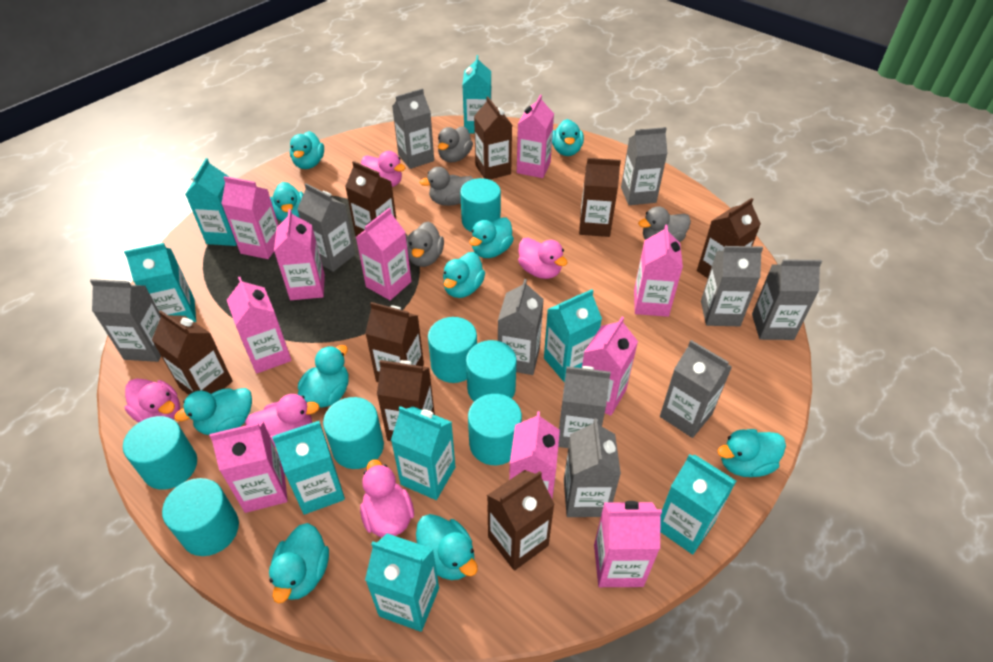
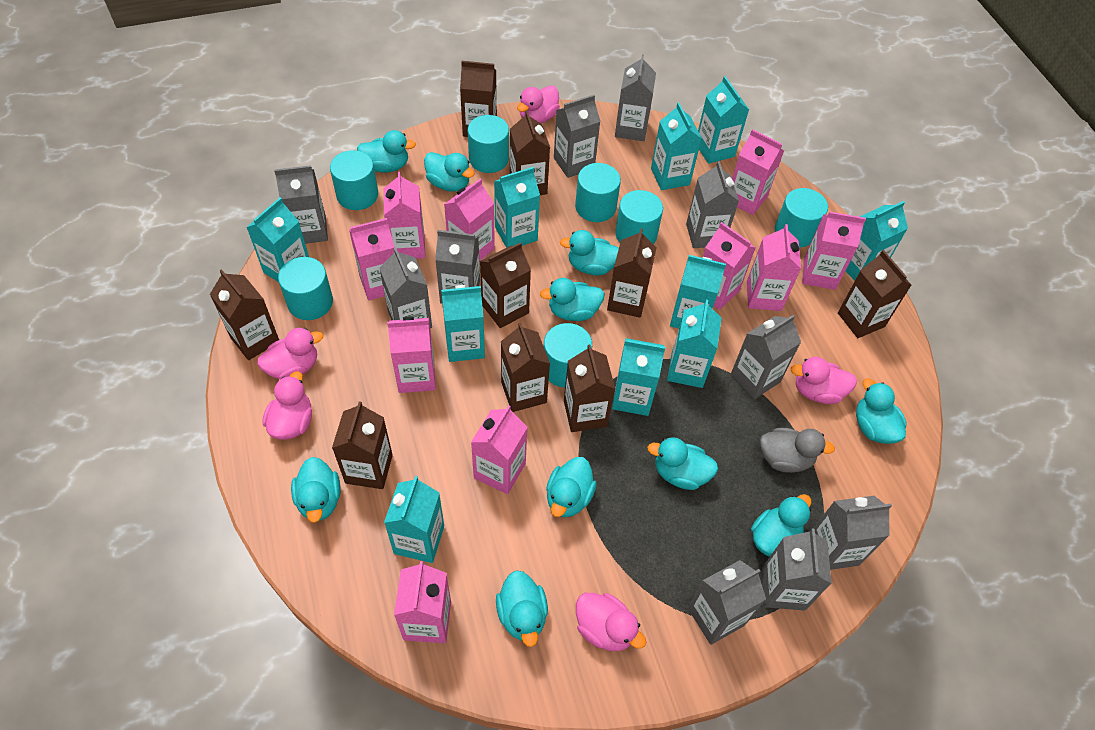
brown carton: 8 -> 9
grey duck: 4 -> 1
turquoise carton: 8 -> 10

